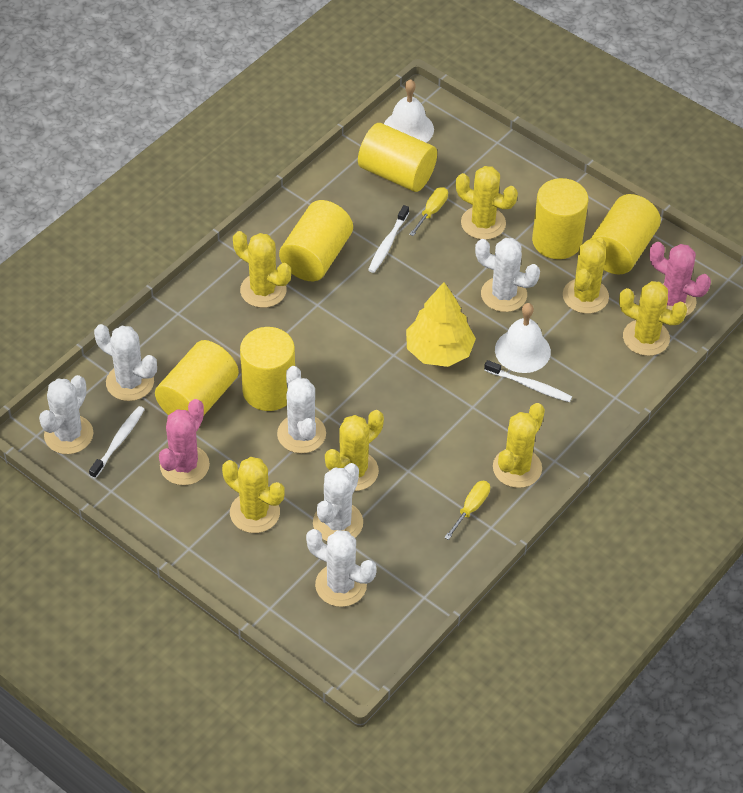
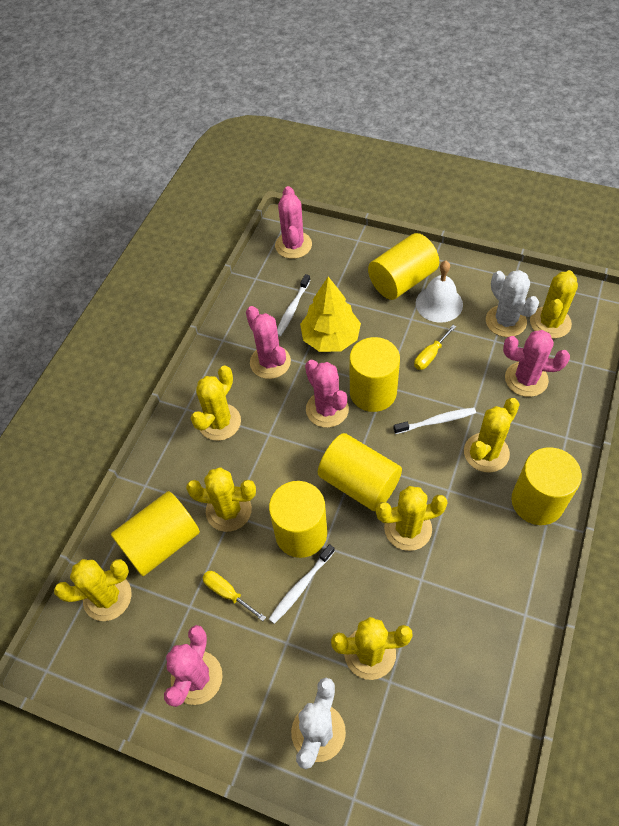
pink cactus: 2 -> 5
white bell: 2 -> 1
white cactus: 6 -> 2

